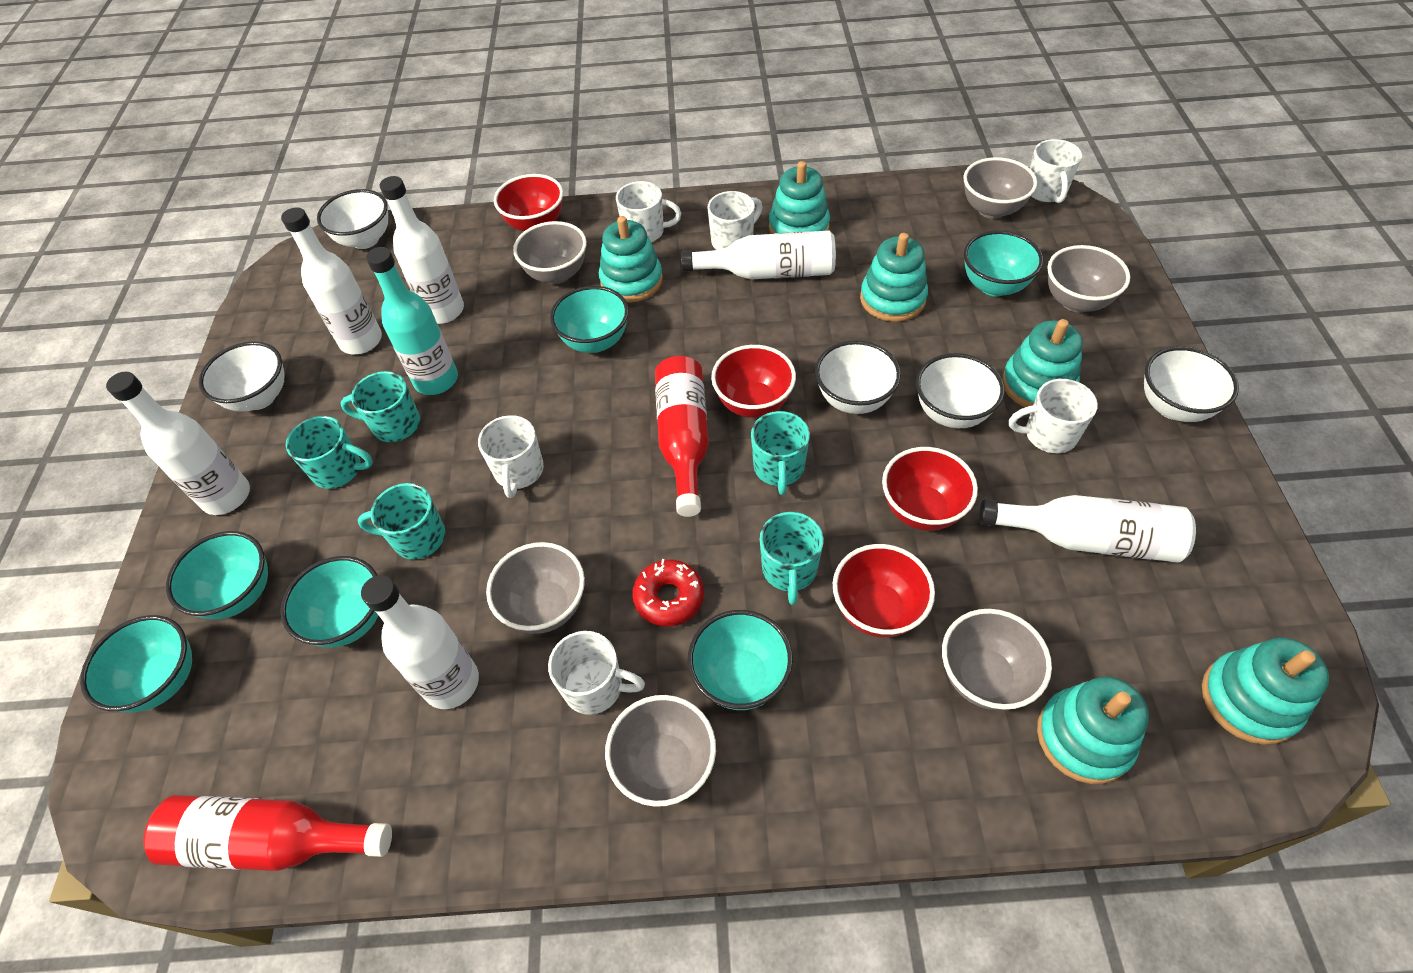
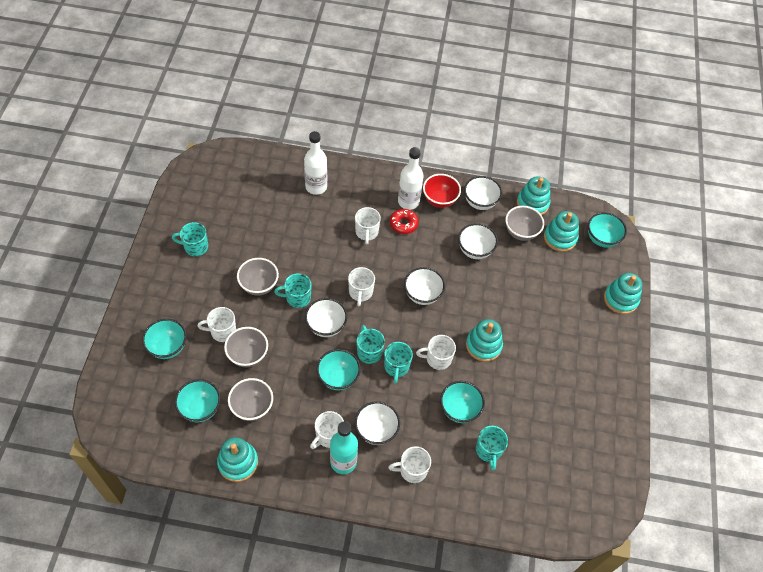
grey bowl: 6 -> 4
red bottle: 2 -> 0
red bowl: 4 -> 1
turquoise bowl: 6 -> 5
turquoise stacking toy: 6 -> 5
white bottle: 6 -> 2

